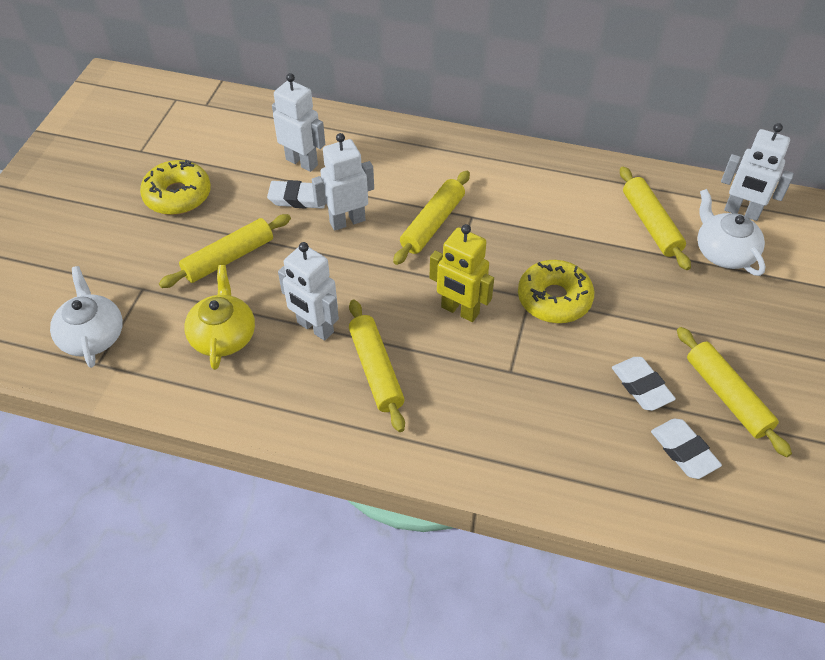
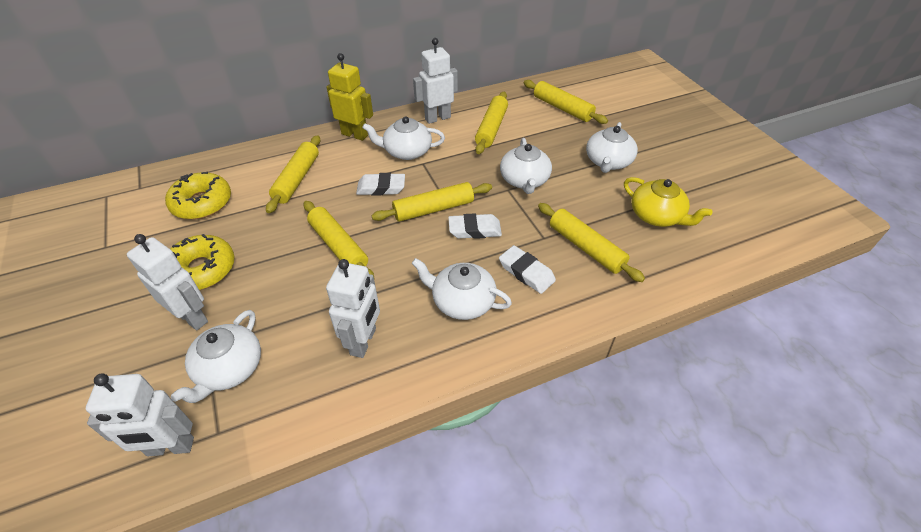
white teapot: 2 -> 5
yellow rolling pin: 5 -> 6

